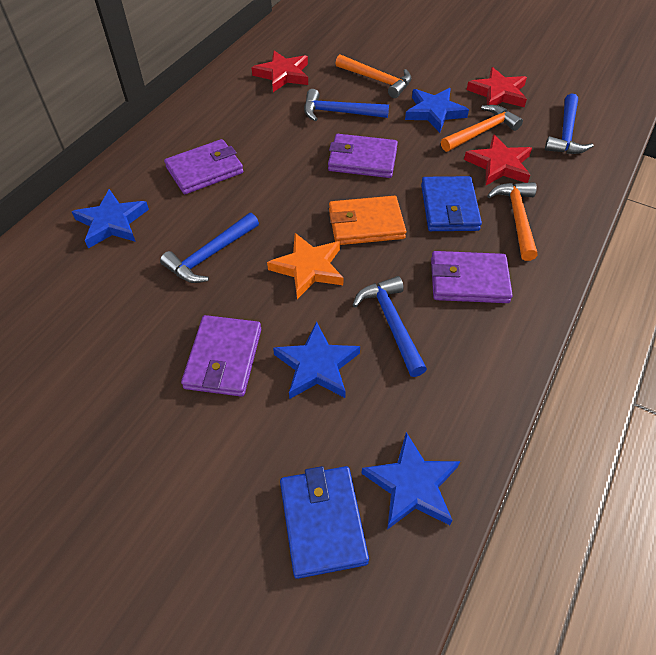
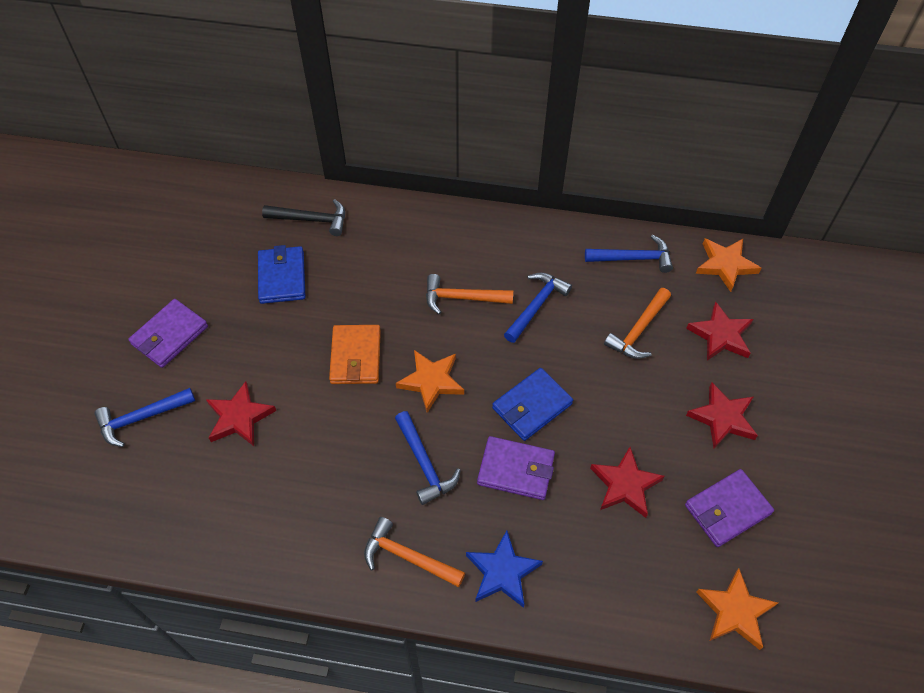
black hammer: 0 -> 1
blue star: 4 -> 1
orange star: 1 -> 3
purple wallet: 4 -> 3
red star: 3 -> 4

